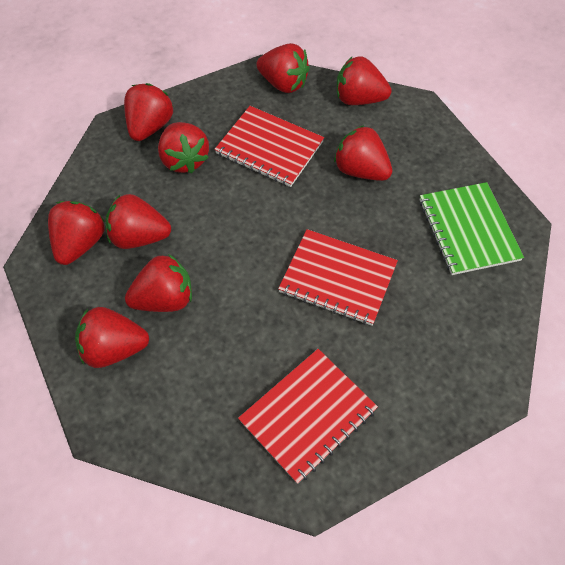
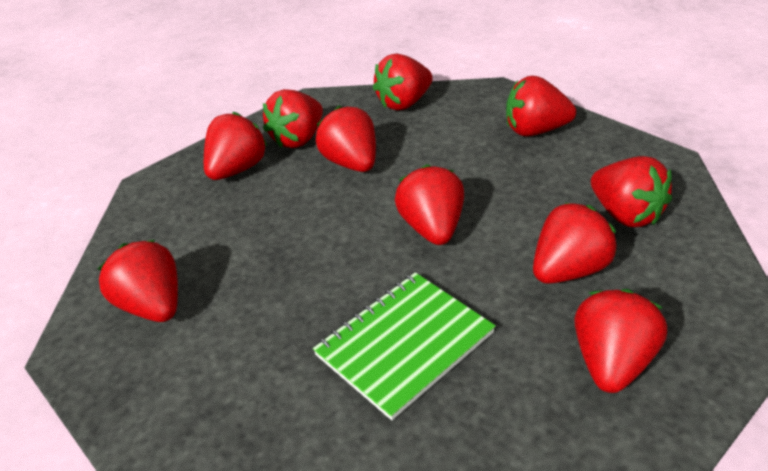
red notebook: 3 -> 0
red strawberry: 9 -> 10

